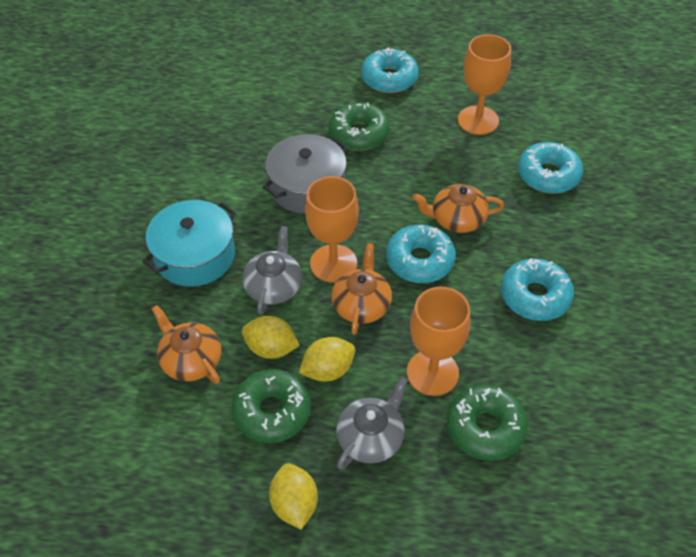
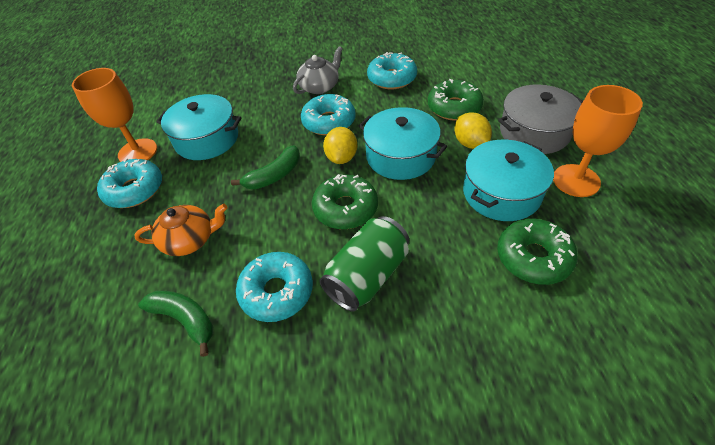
green banana: 0 -> 2
green can: 0 -> 1
grey teapot: 2 -> 1
orange goblet: 3 -> 2
orange teapot: 3 -> 1
turquoise pot: 1 -> 3
yellow lemon: 3 -> 2

